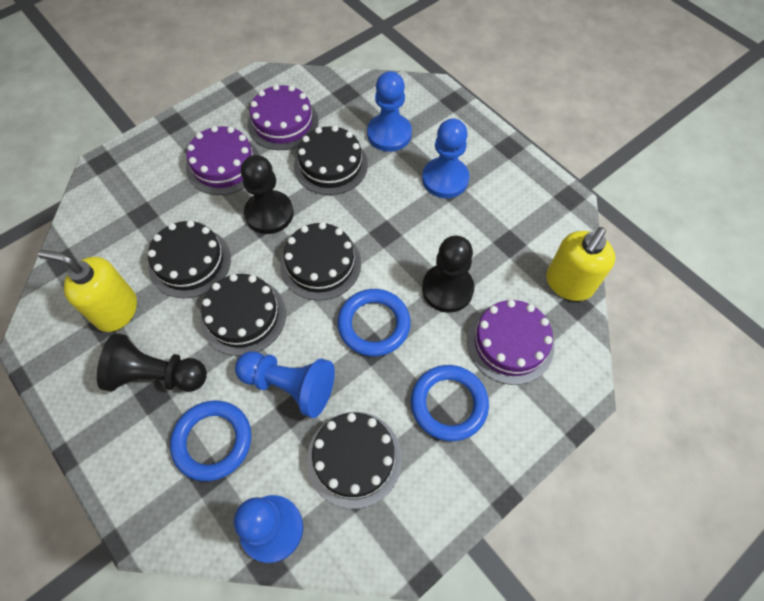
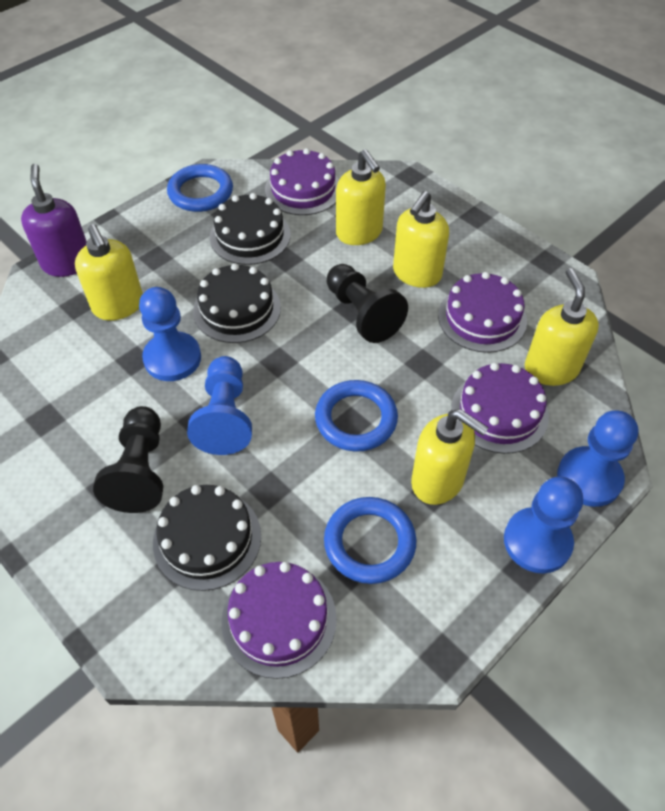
black cake: 5 -> 3
black pawn: 3 -> 2
purple cake: 3 -> 4
purple soap dispenser: 0 -> 1
yellow soap dispenser: 2 -> 5

